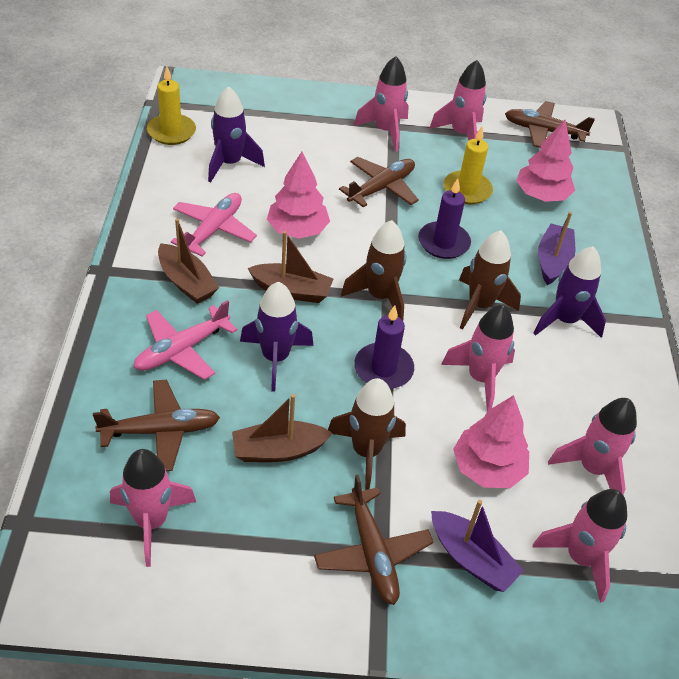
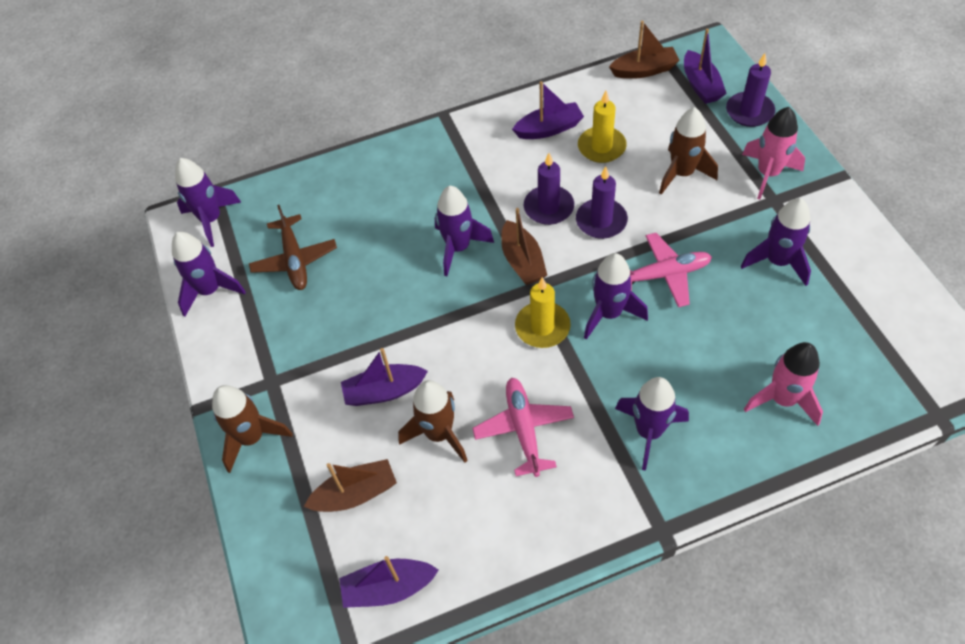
brown plane: 4 -> 1
pink rocket: 6 -> 2
pink tree: 3 -> 0
purple boat: 2 -> 4
purple candle: 2 -> 3
purple rocket: 3 -> 6

